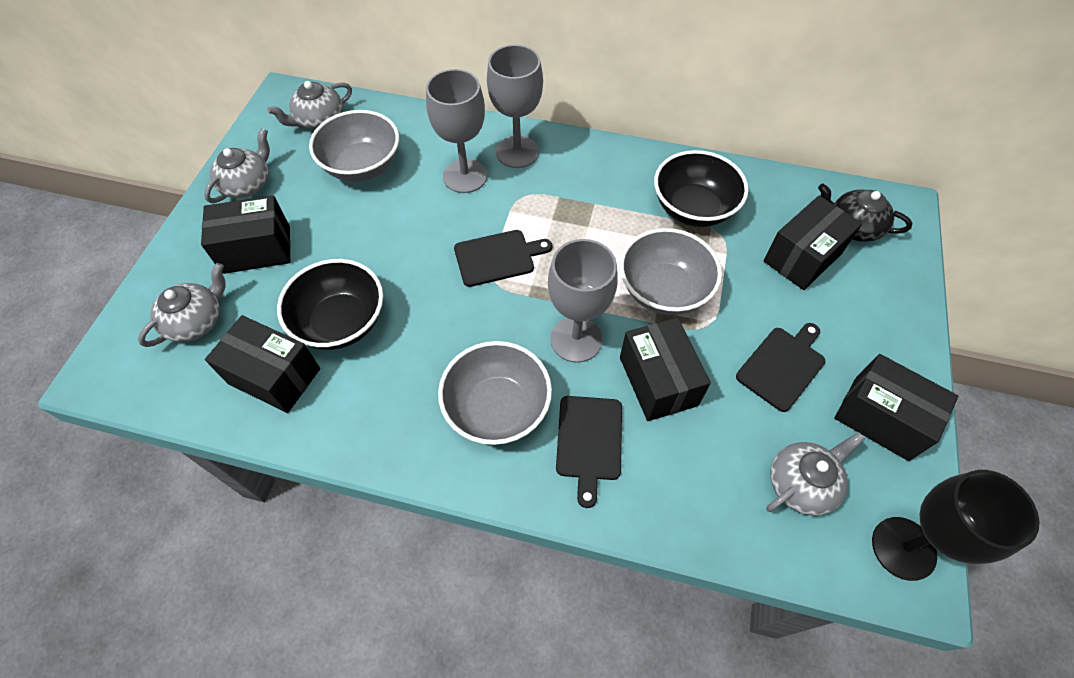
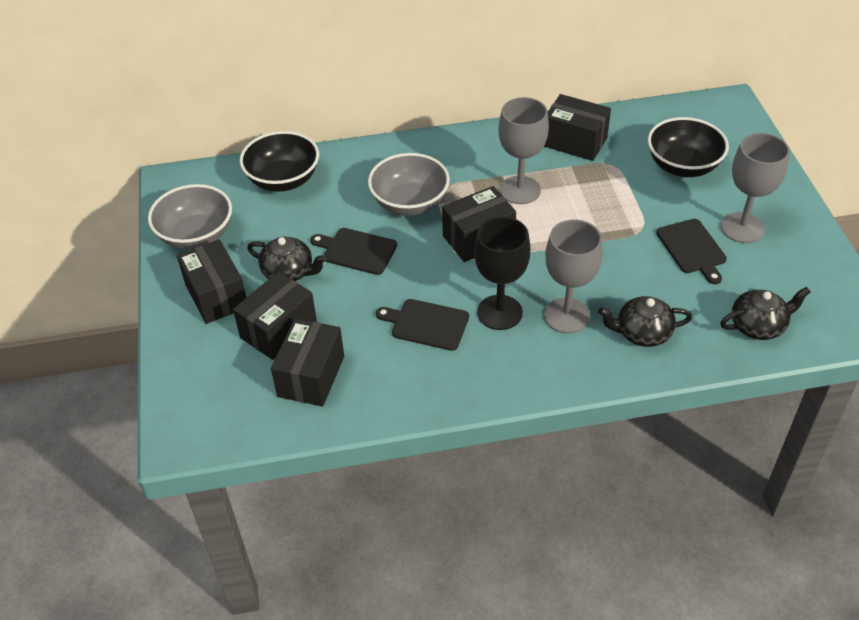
black teapot: 1 -> 3
grey bowl: 3 -> 2
grey teapot: 4 -> 0

